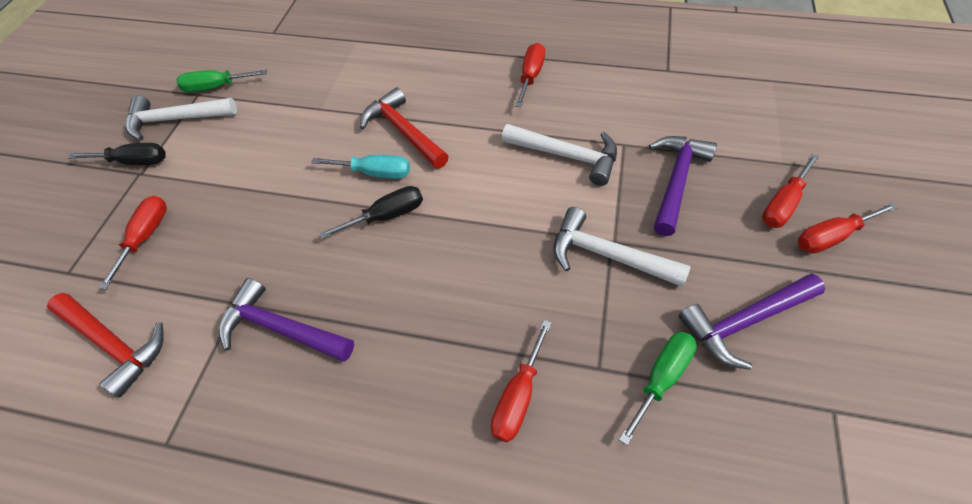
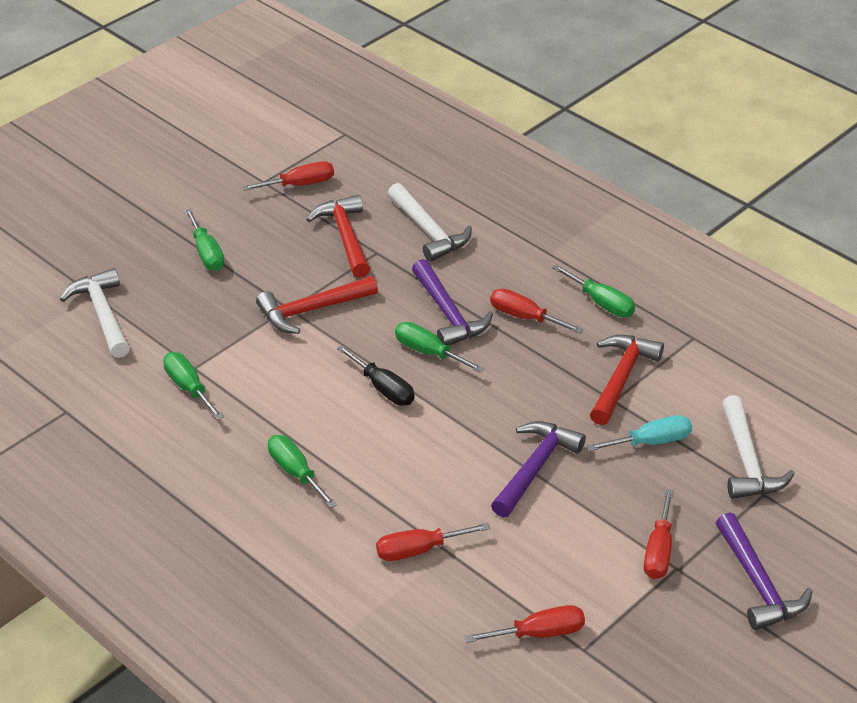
black screwdriver: 2 -> 1
green screwdriver: 2 -> 5
red hammer: 2 -> 3

